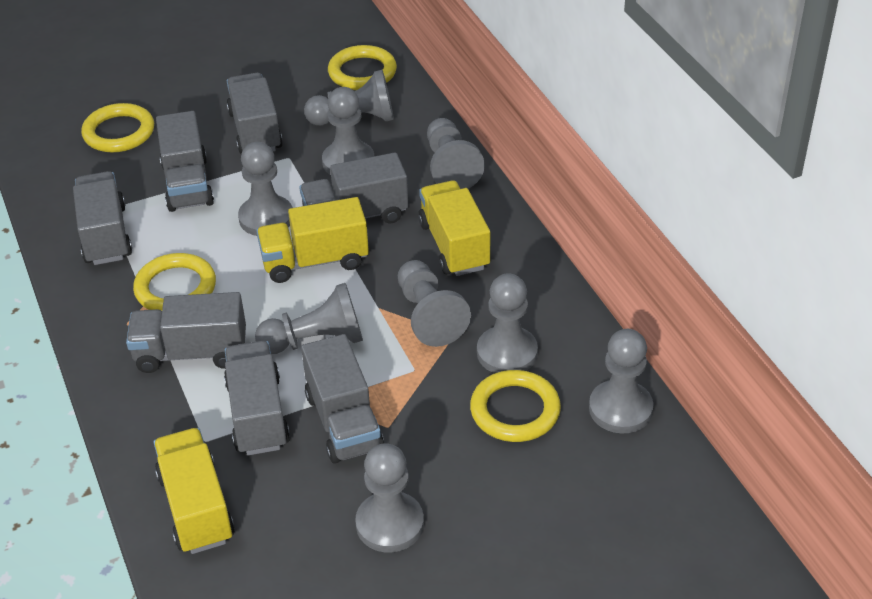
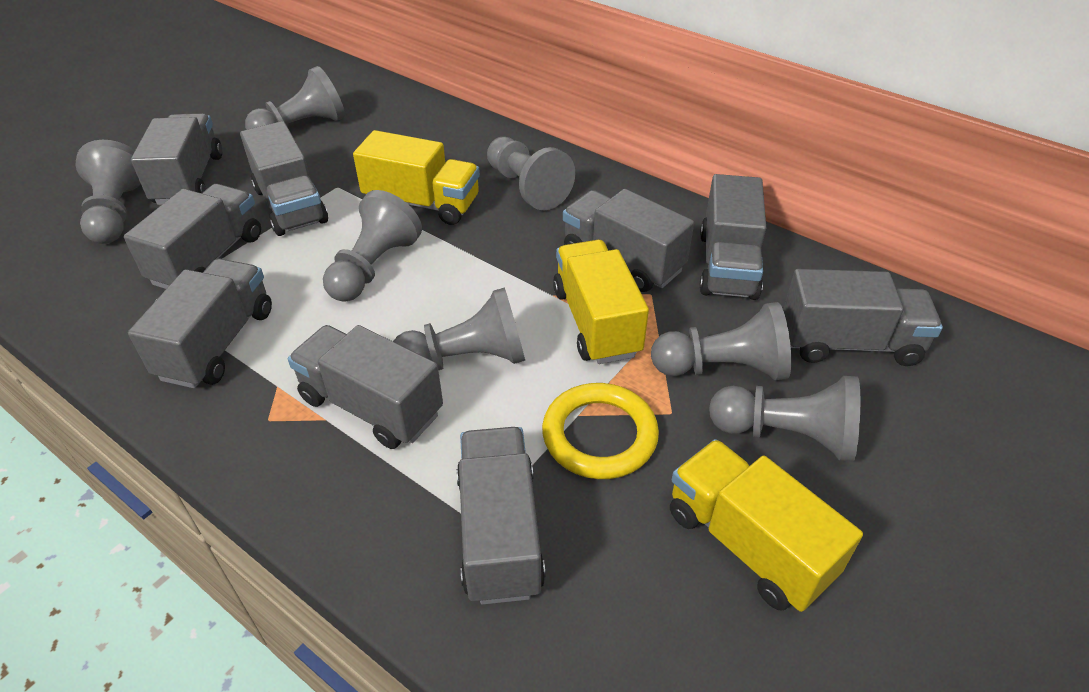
grey pawn: 9 -> 7
grey truck: 7 -> 9
yellow ring: 4 -> 1

